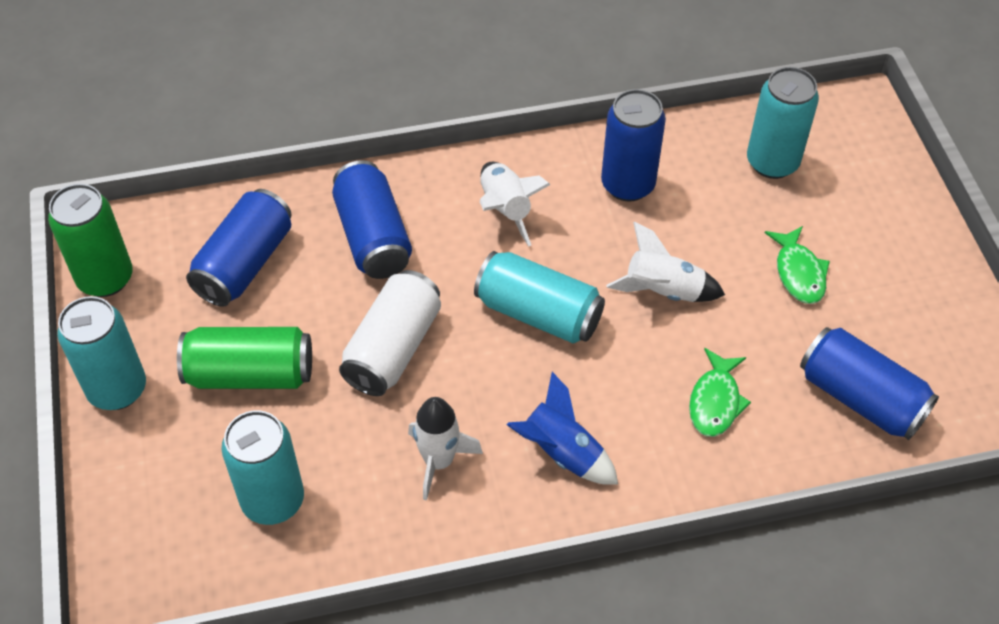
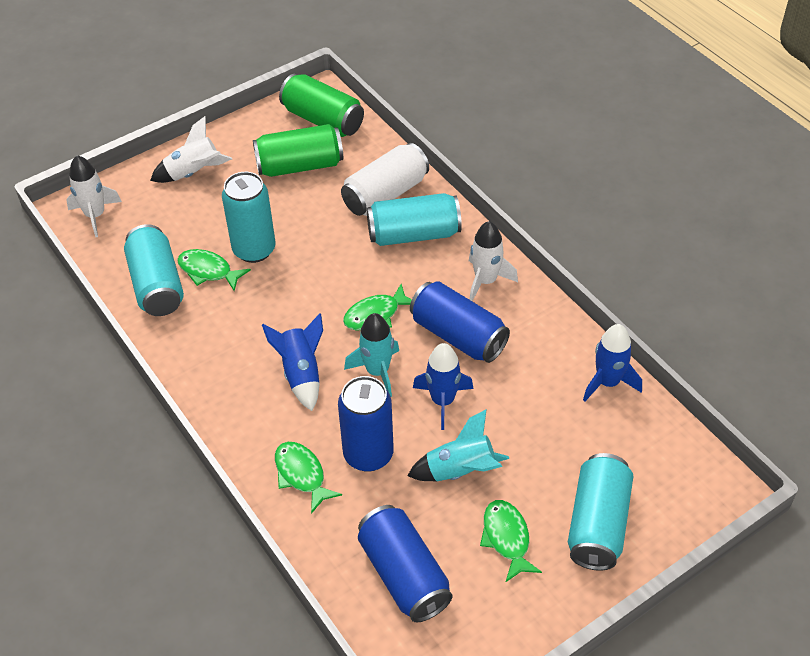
blue can: 4 -> 3
blue rocket: 1 -> 3
green fish: 2 -> 4
turquoise rocket: 0 -> 2

